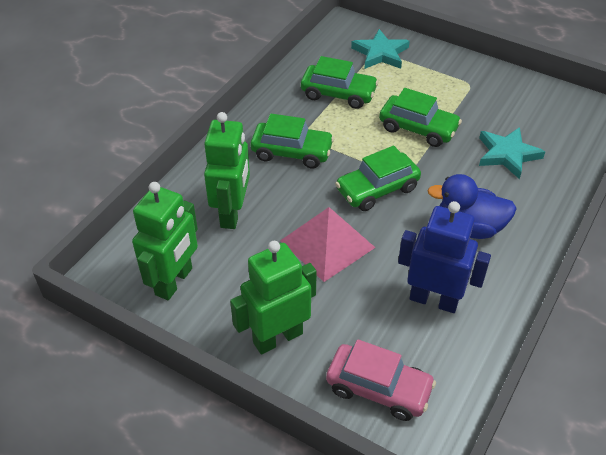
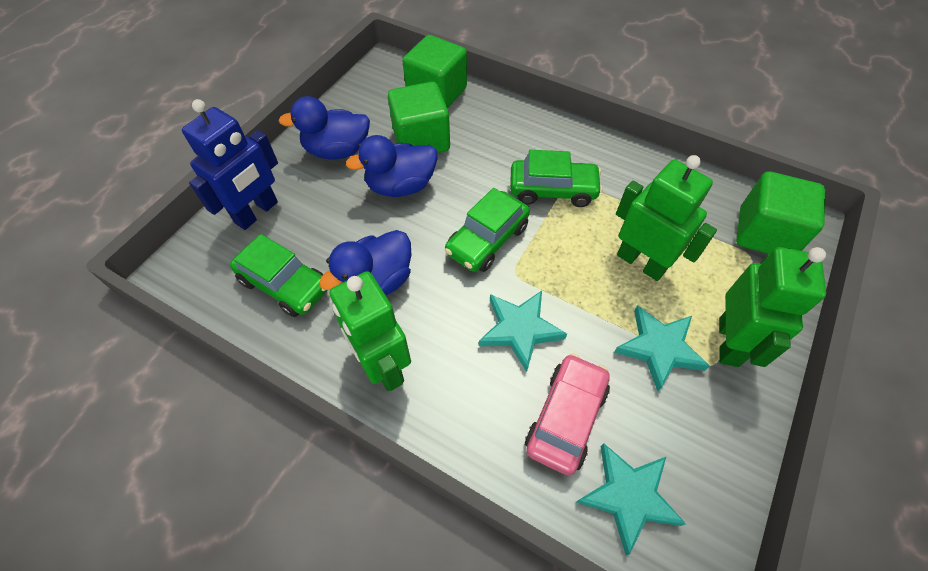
blue duck: 1 -> 3
green car: 4 -> 3
green cube: 0 -> 3
pink pyramid: 1 -> 0
turquoise star: 2 -> 3

